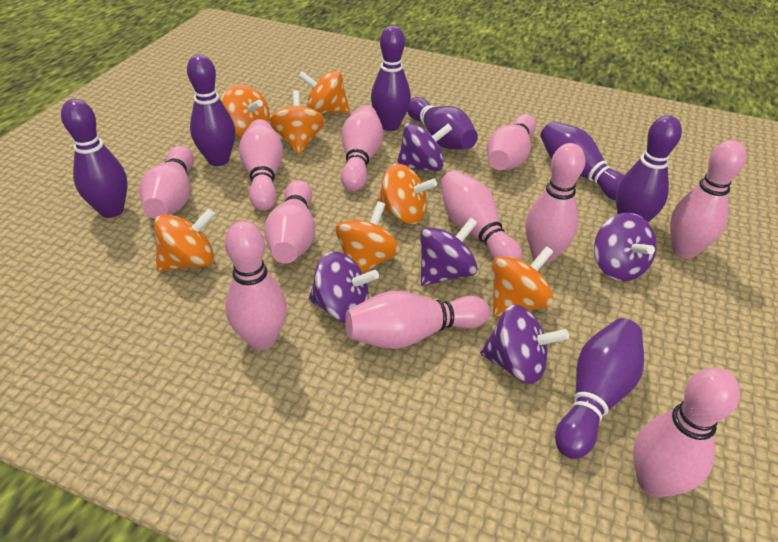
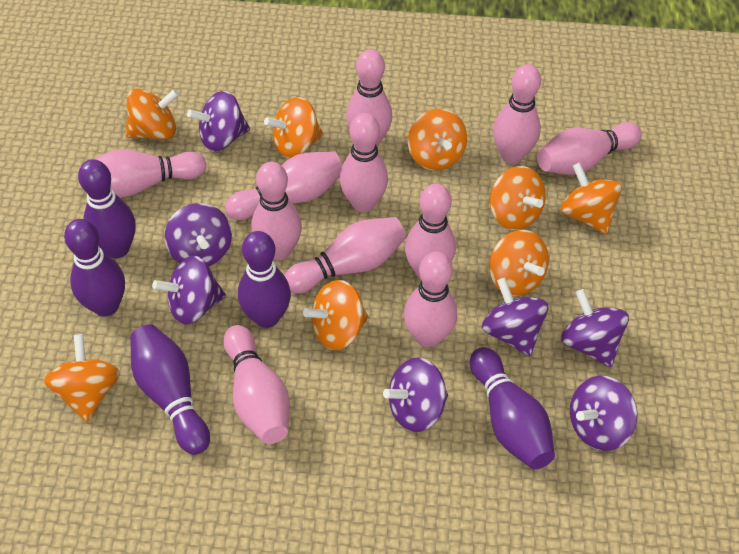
orange spinning top: 7 -> 8
purple bowling pin: 7 -> 5
purple spinning top: 5 -> 7

